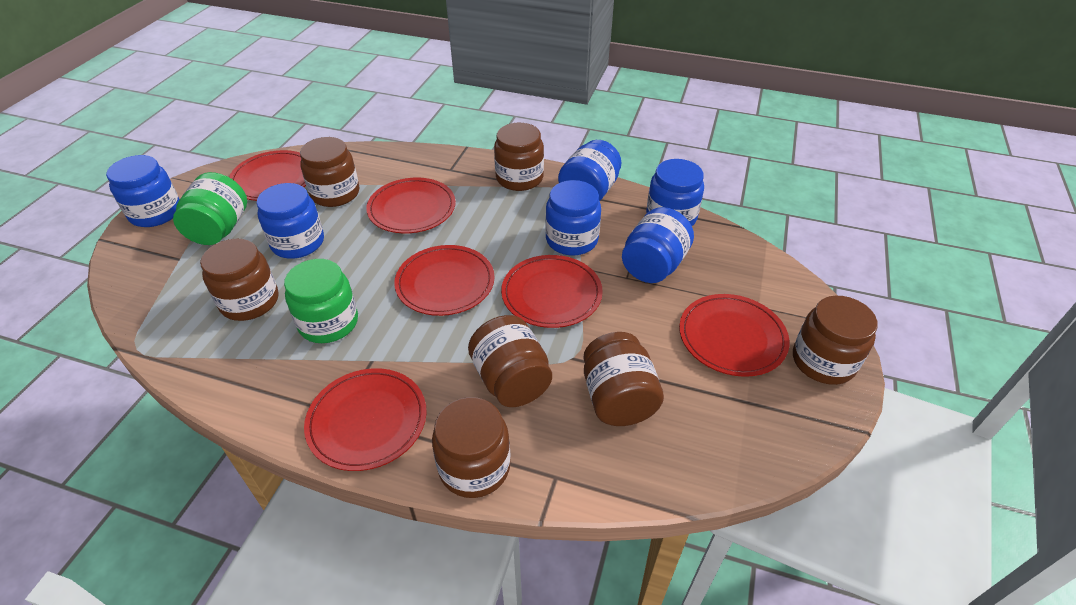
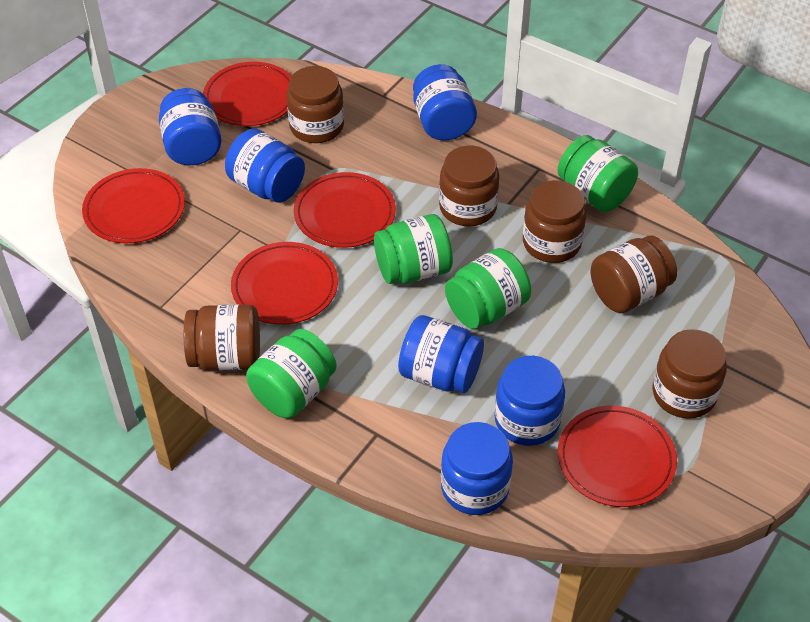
brown jar: 7 -> 6
green jar: 2 -> 4
red plate: 6 -> 5

